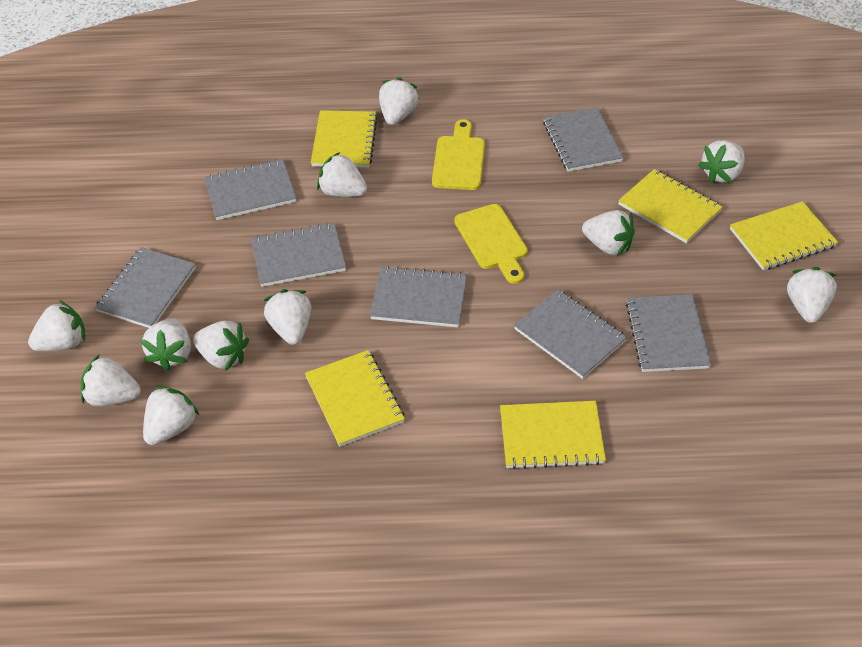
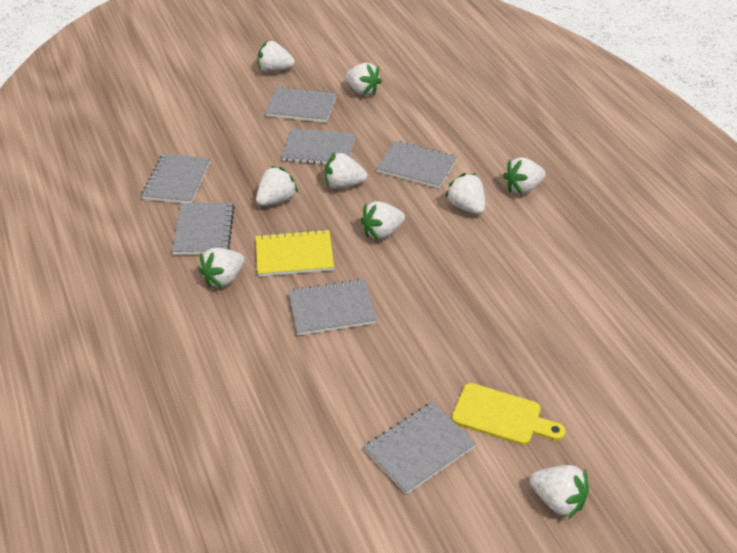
white strawberry: 11 -> 9
yellow cutting board: 2 -> 1
yellow notebook: 5 -> 1

